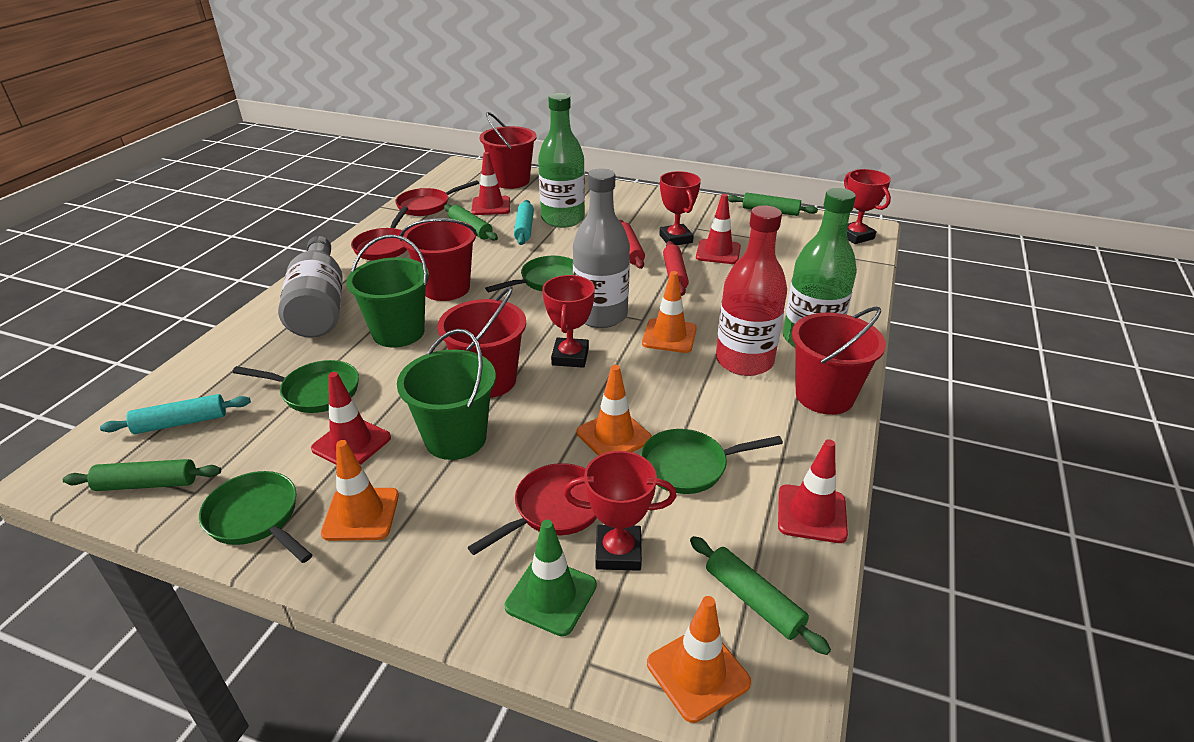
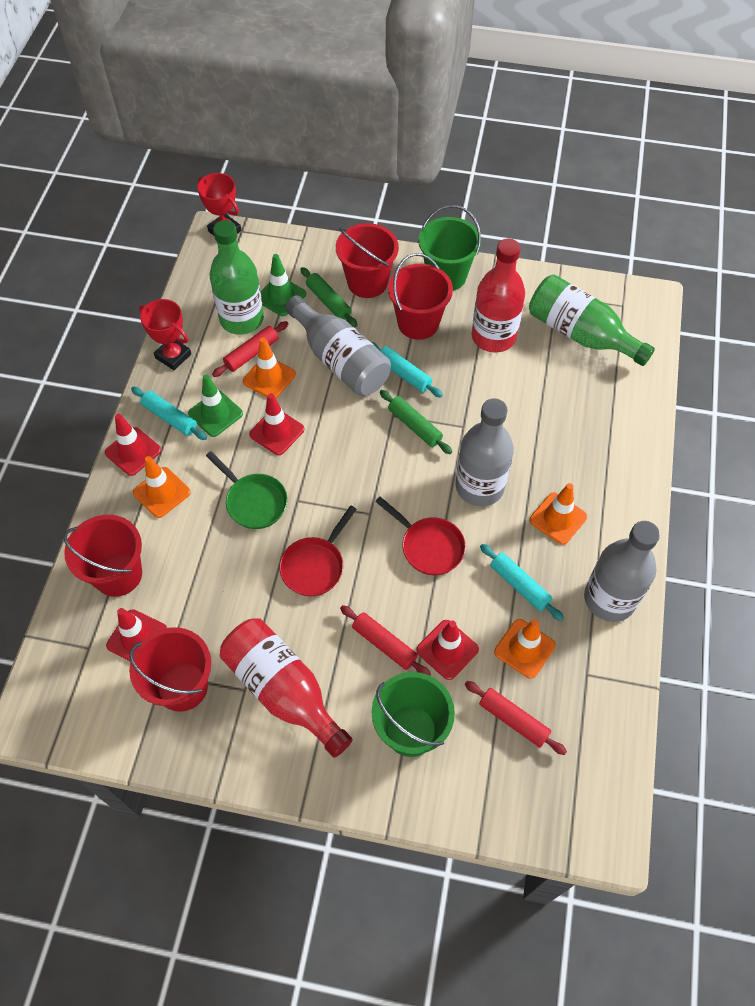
green pan: 4 -> 1
green rolling pin: 4 -> 2
green traffic cone: 1 -> 2
grey bottle: 2 -> 3
red bottle: 1 -> 2
red pan: 3 -> 2
red rolling pin: 2 -> 3
red trophy: 4 -> 2
turquoise rolling pin: 2 -> 3

